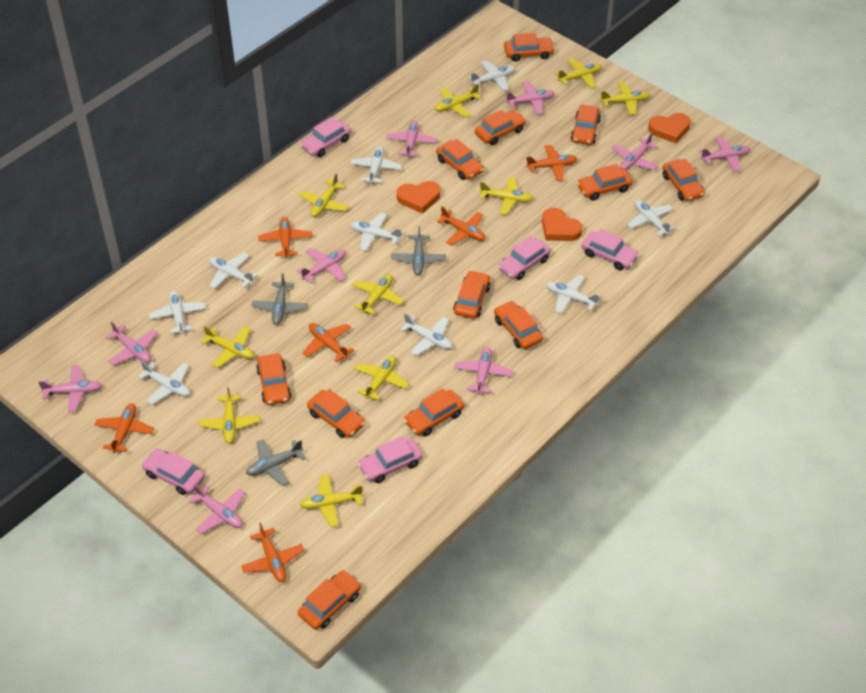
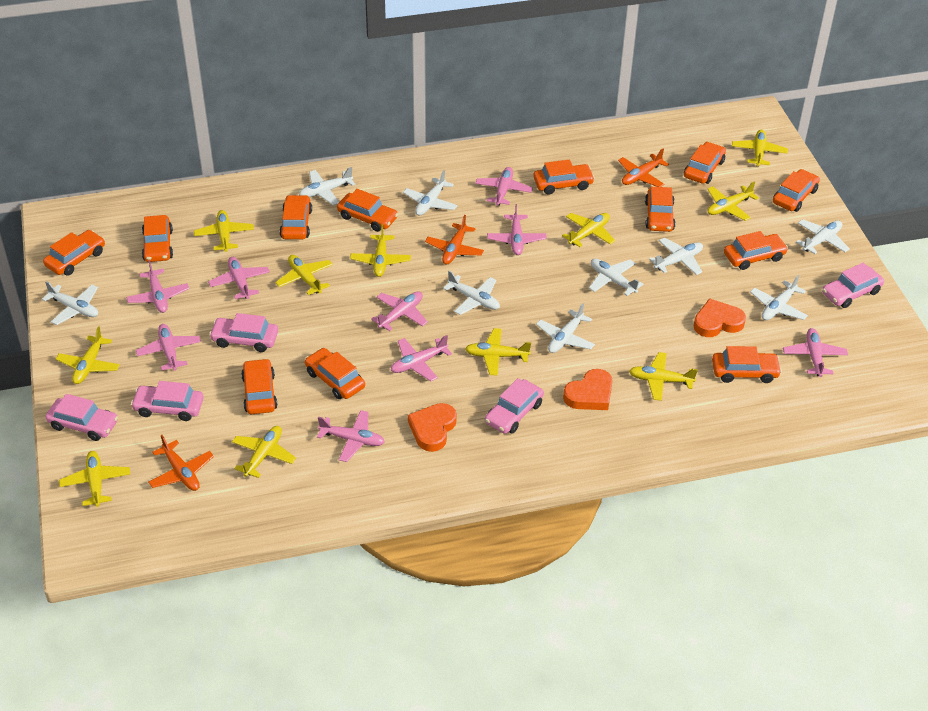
grey plane: 3 -> 0
orange plane: 6 -> 3
yellow plane: 10 -> 11

